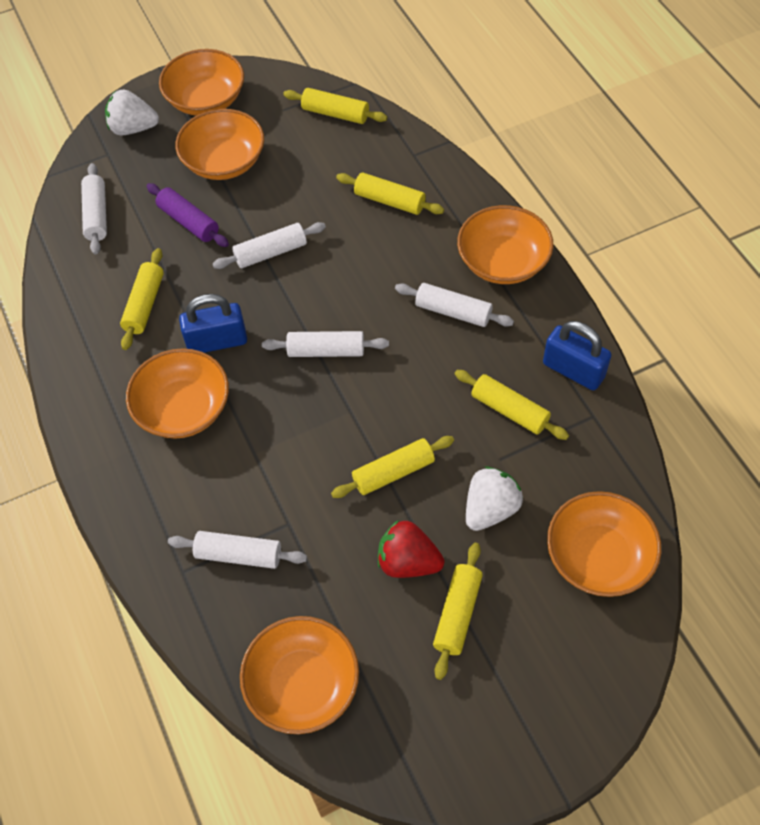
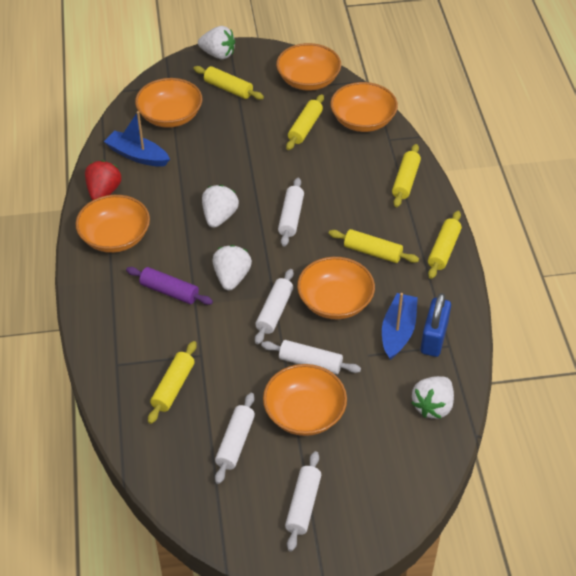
blue boat: 0 -> 2
blue padlock: 2 -> 1
white strawberry: 2 -> 4

